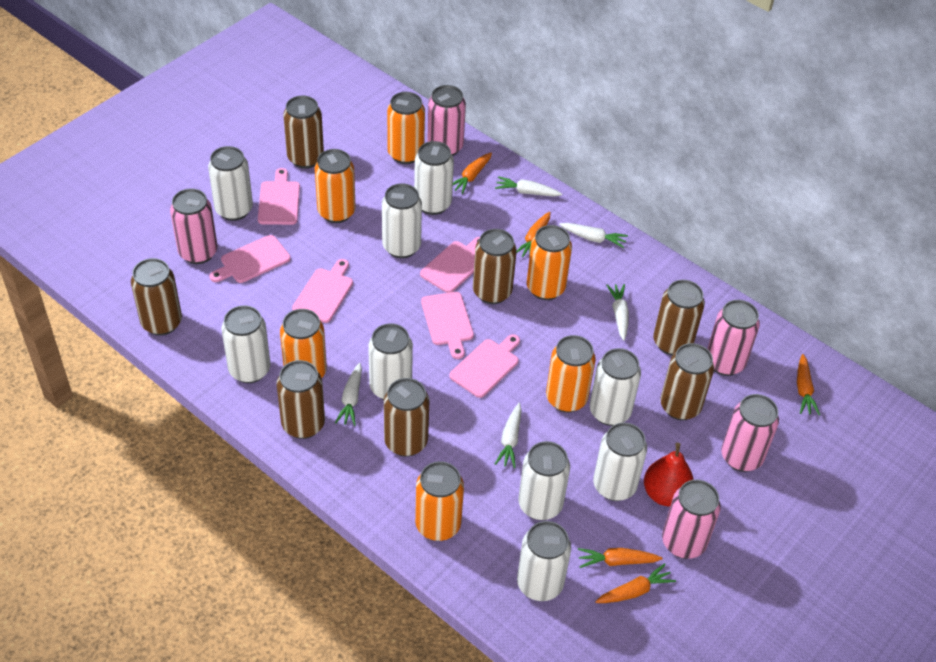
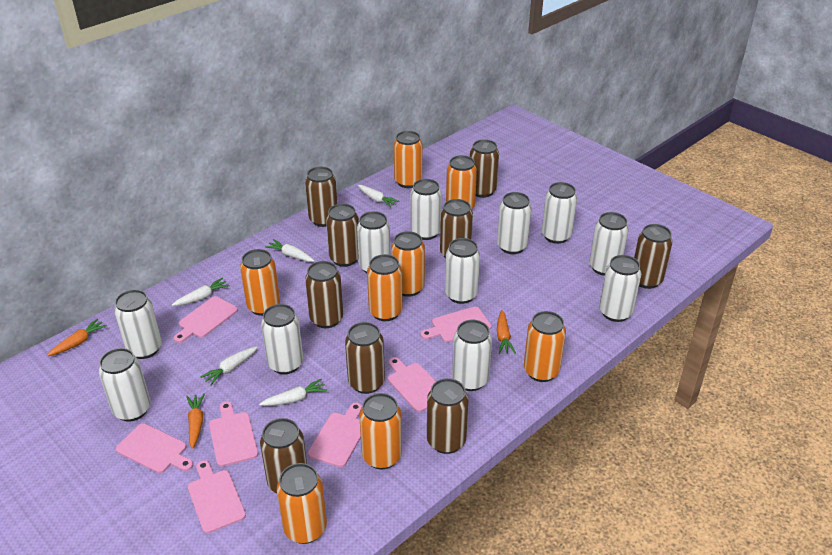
brown can: 7 -> 9
orange can: 6 -> 8
orange carrot: 5 -> 3
pink can: 5 -> 0
pink cutting board: 6 -> 7
red pear: 1 -> 0
white can: 9 -> 11

